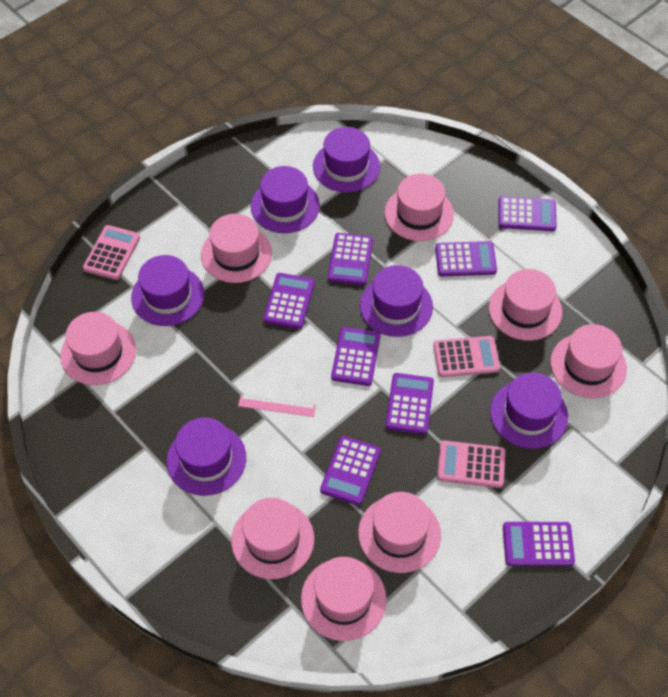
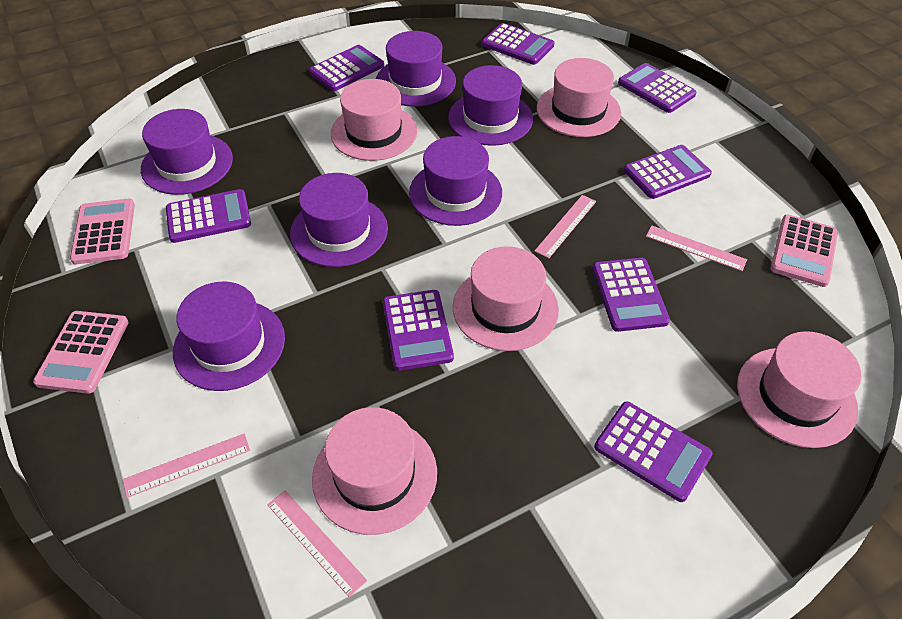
pink hat: 8 -> 5
pink ruler: 1 -> 4

